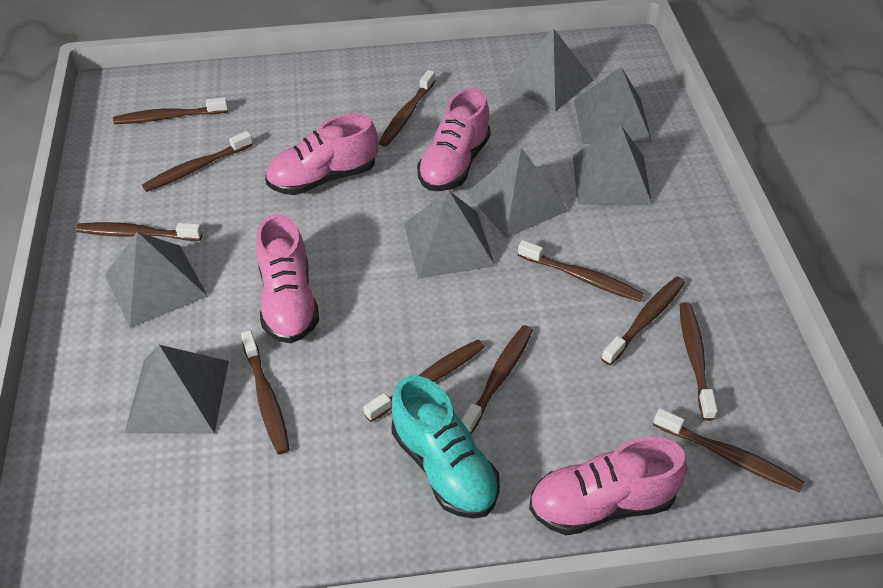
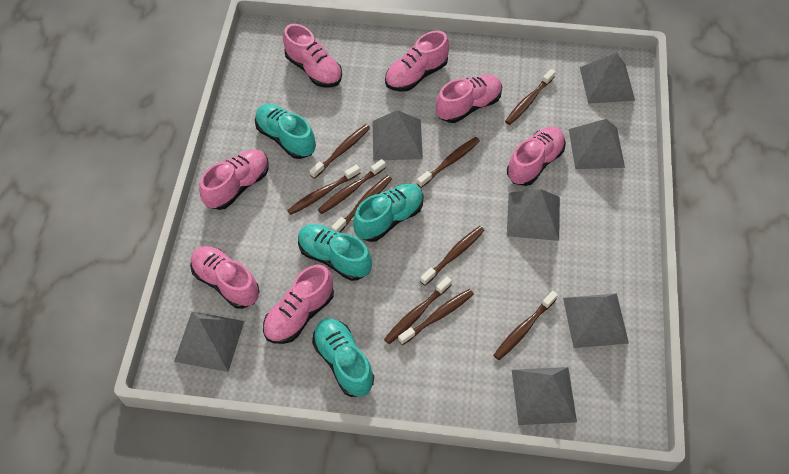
brown toothbrush: 11 -> 10
pink shoe: 4 -> 7
turquoise shoe: 1 -> 4

